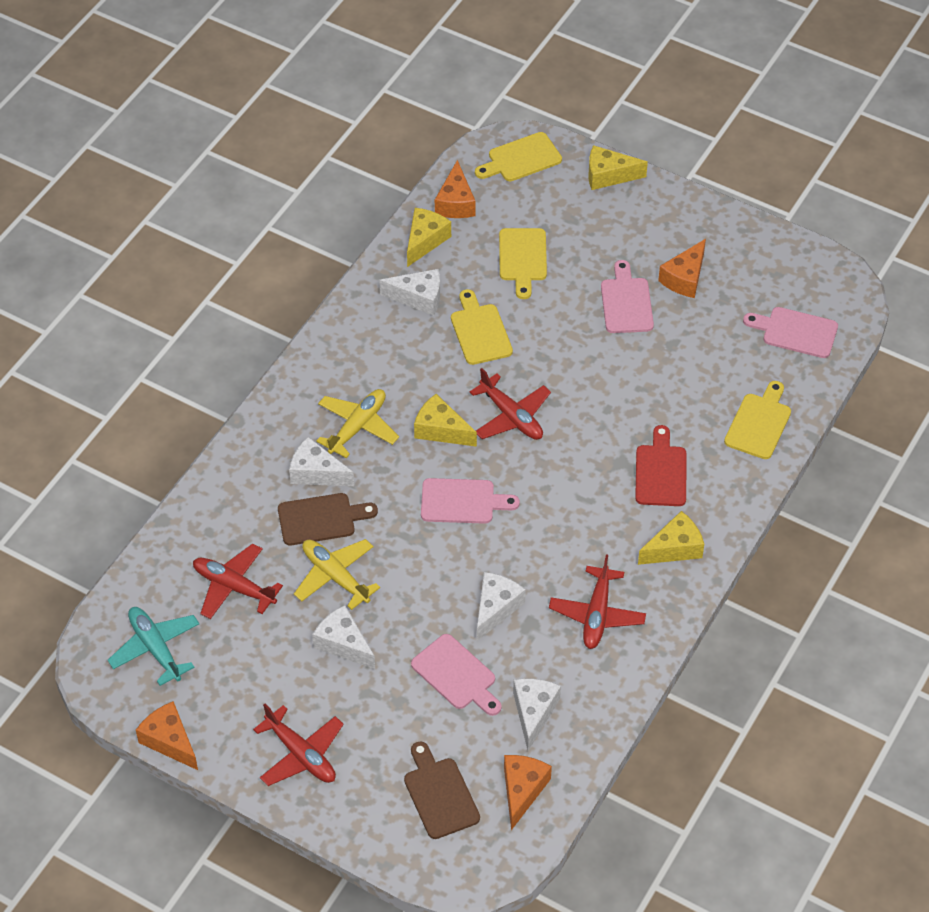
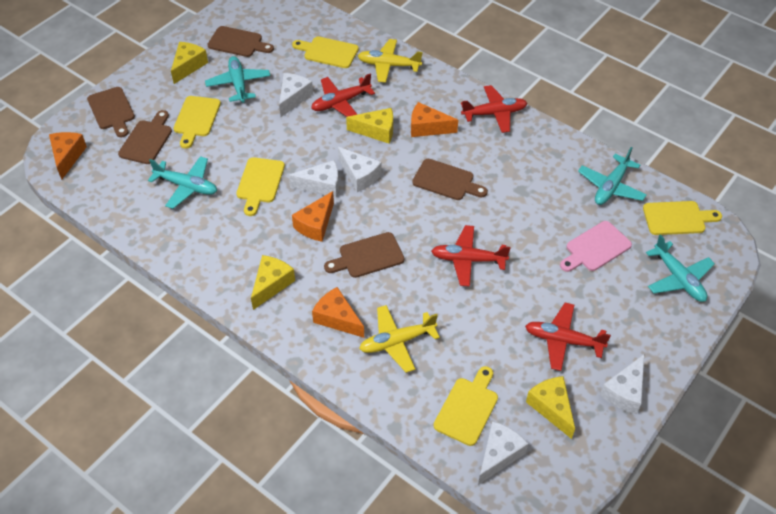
brown cutting board: 2 -> 5
pink cutting board: 4 -> 1
red cutting board: 1 -> 0
turquoise plane: 1 -> 4
yellow cutting board: 4 -> 5

